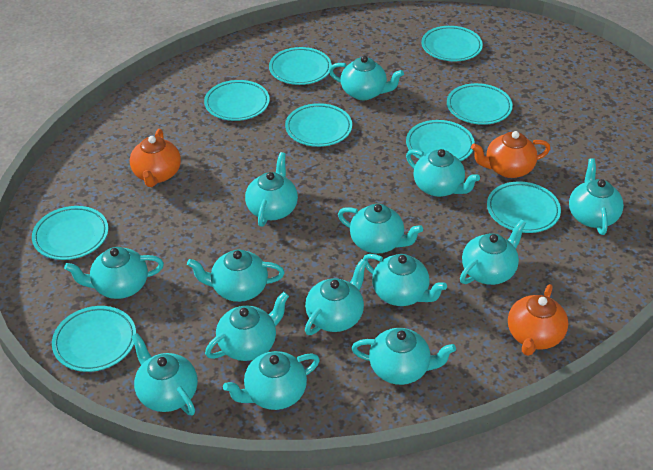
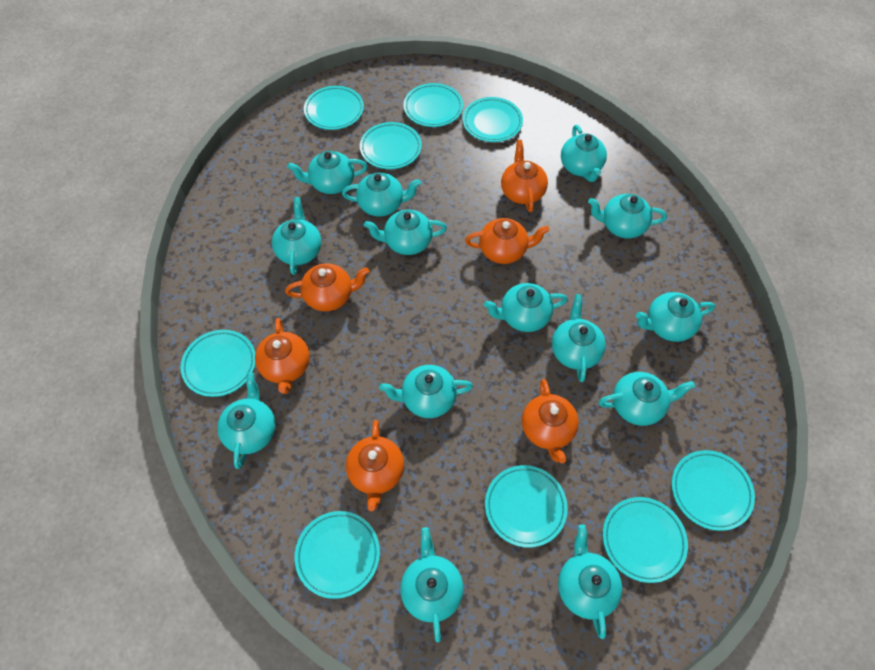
orange teapot: 3 -> 6

